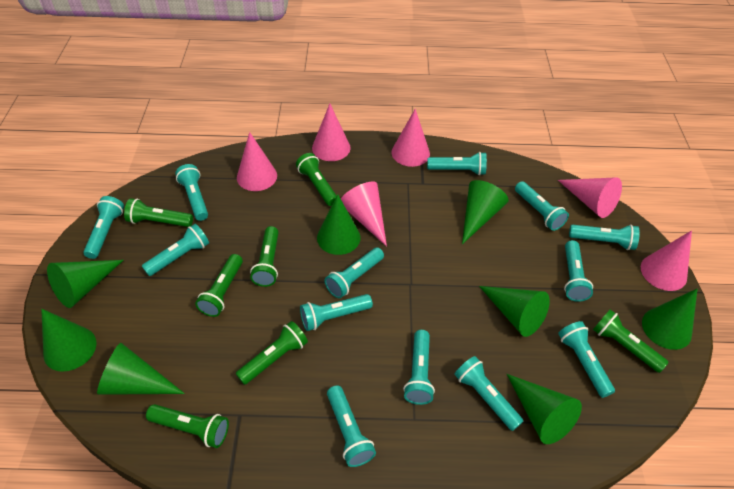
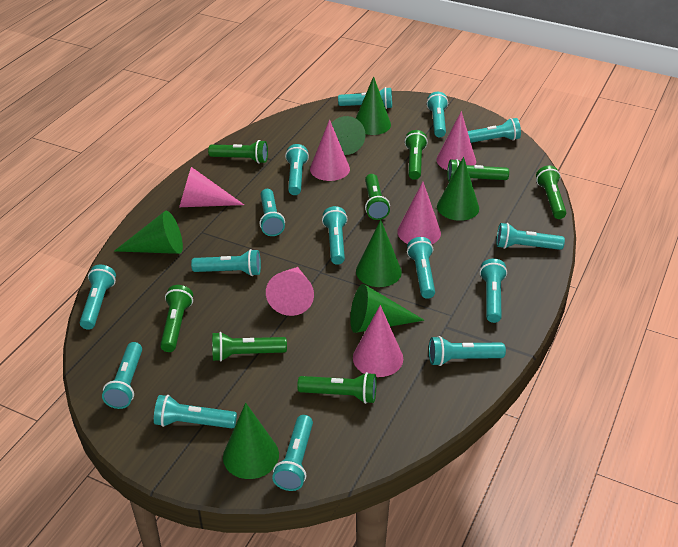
green cone: 8 -> 7
green flashlight: 7 -> 8
turquoise flashlight: 13 -> 15

